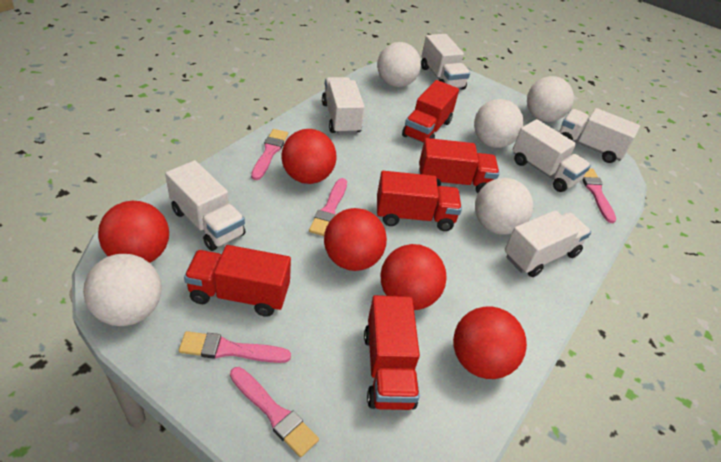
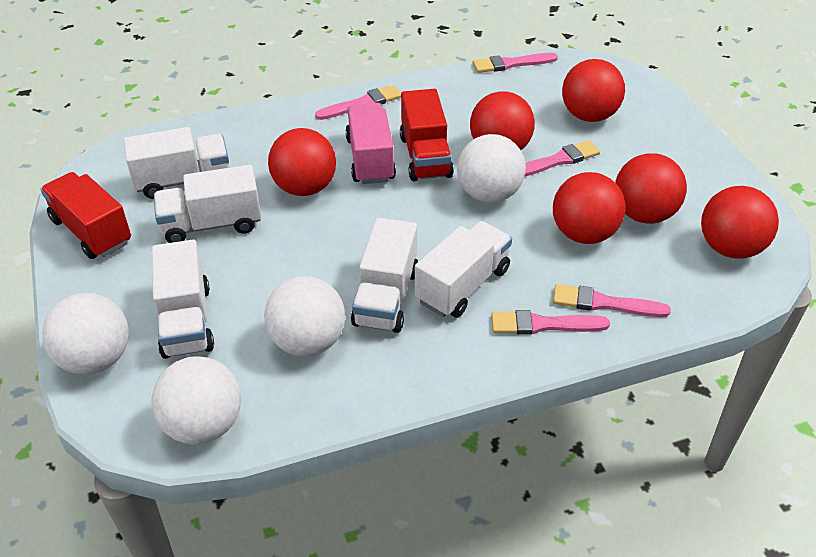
pink truck: 0 -> 1
red ball: 5 -> 6
red truck: 5 -> 2
white ball: 5 -> 4
white truck: 6 -> 5

